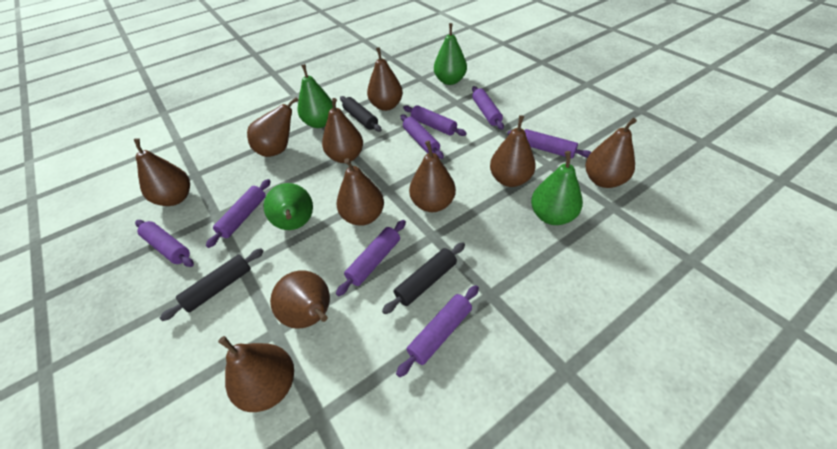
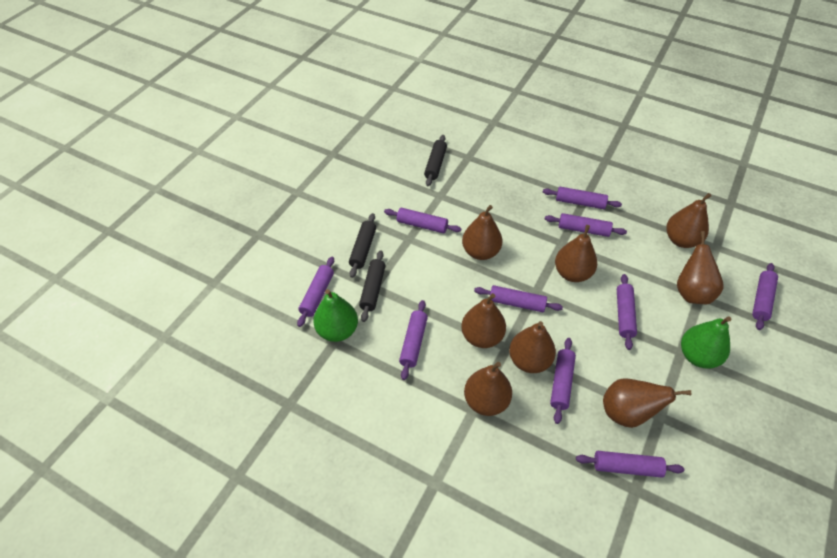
brown pear: 10 -> 8
green pear: 4 -> 2
purple rolling pin: 8 -> 10

